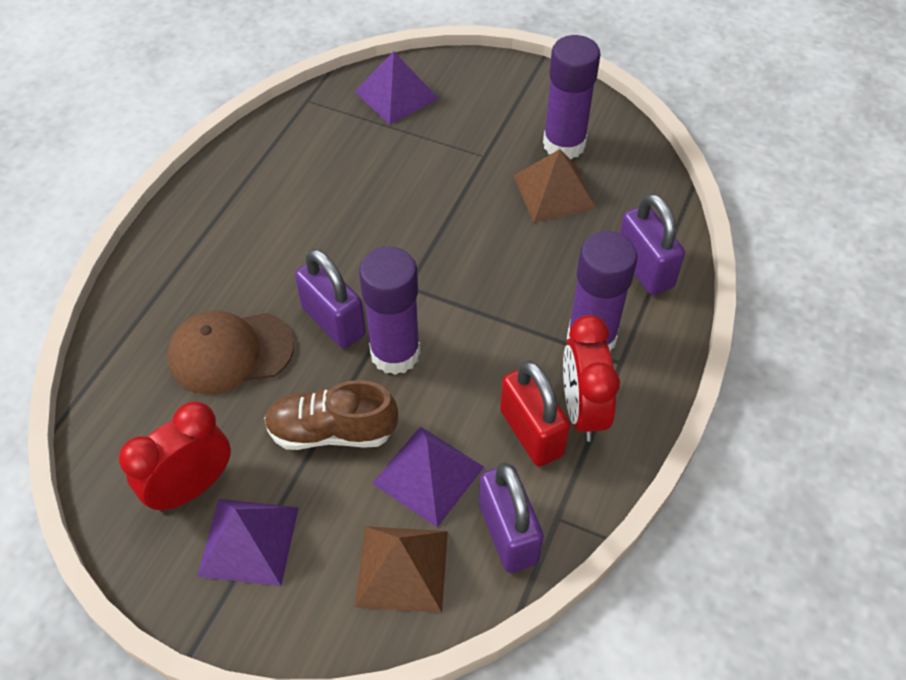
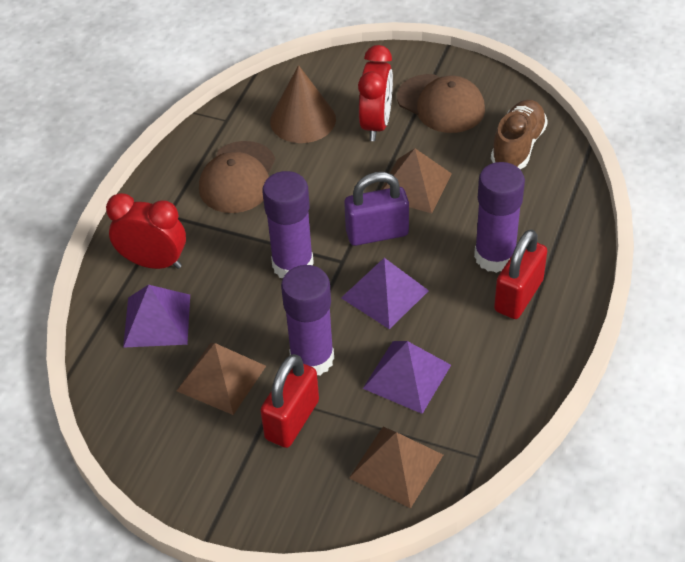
brown cap: 1 -> 2
brown cone: 0 -> 1
brown pyramid: 2 -> 3
purple padlock: 3 -> 1
red padlock: 1 -> 2

